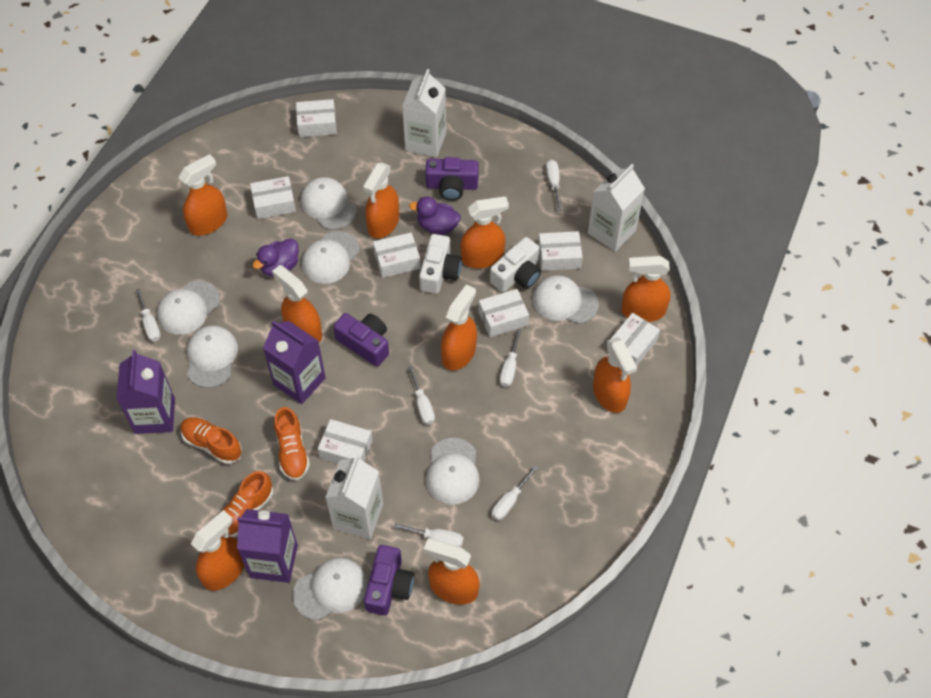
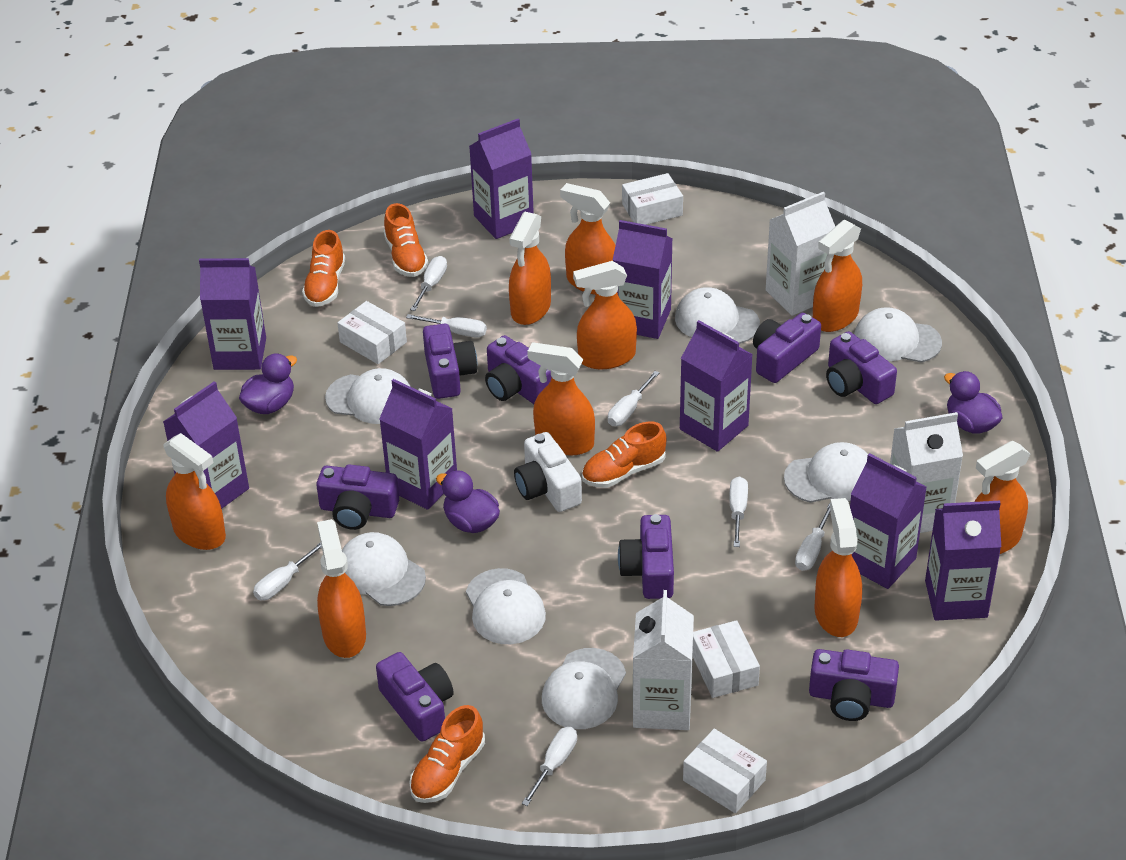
orange shoe: 3 -> 4
purple camera: 3 -> 8
purple carton: 3 -> 8
purple duck: 2 -> 3
white box: 7 -> 4
white camera: 2 -> 1
white screwdriver: 6 -> 7

